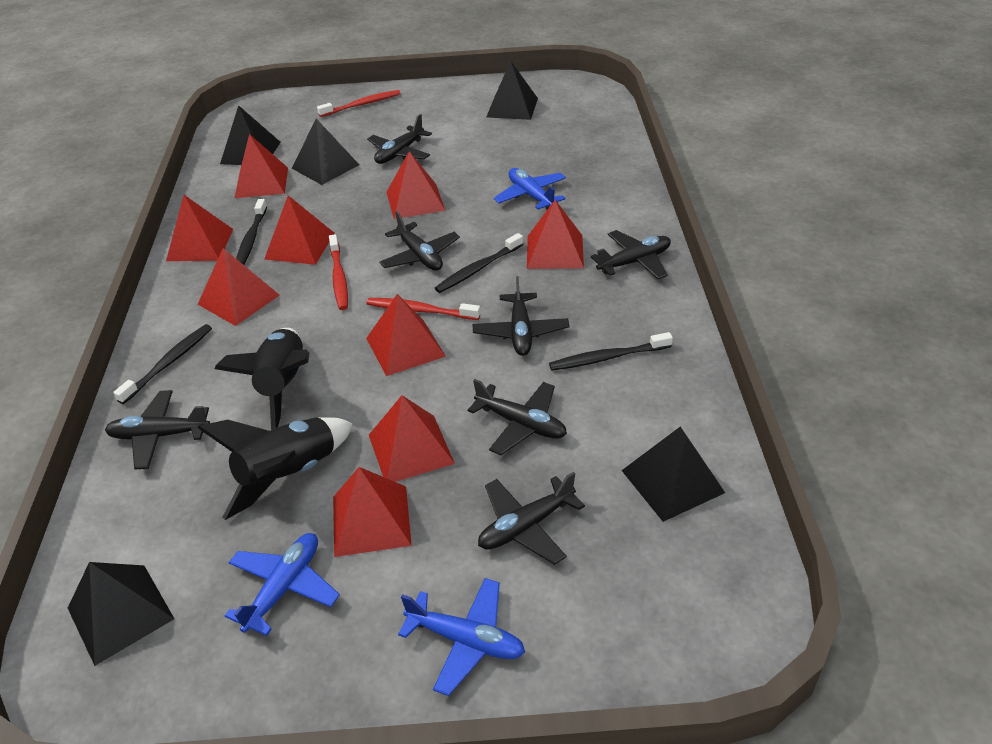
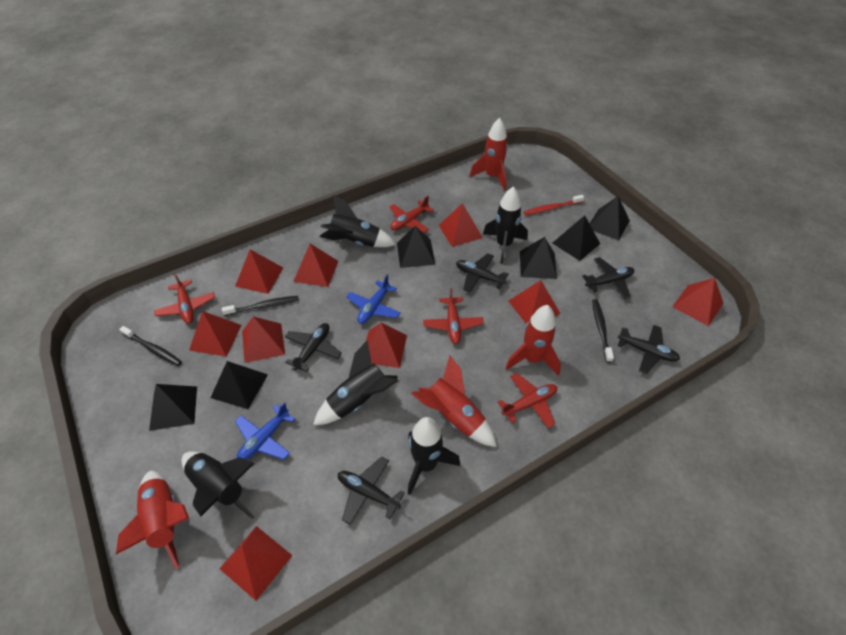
black plane: 7 -> 5
black pyramid: 5 -> 6
black rocket: 2 -> 5
black toothbrush: 4 -> 3
blue plane: 3 -> 2
red plane: 0 -> 4
red rocket: 0 -> 4
red toothbrush: 3 -> 1

